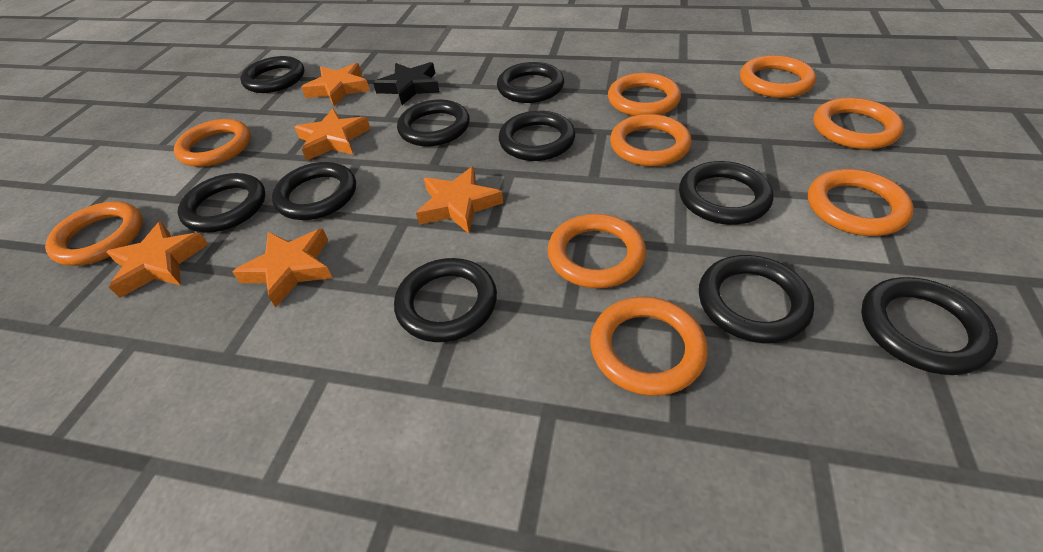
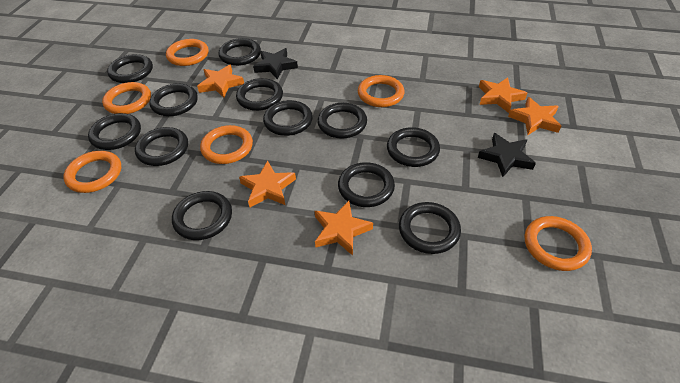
black ring: 10 -> 12
black star: 1 -> 2
orange ring: 9 -> 6

